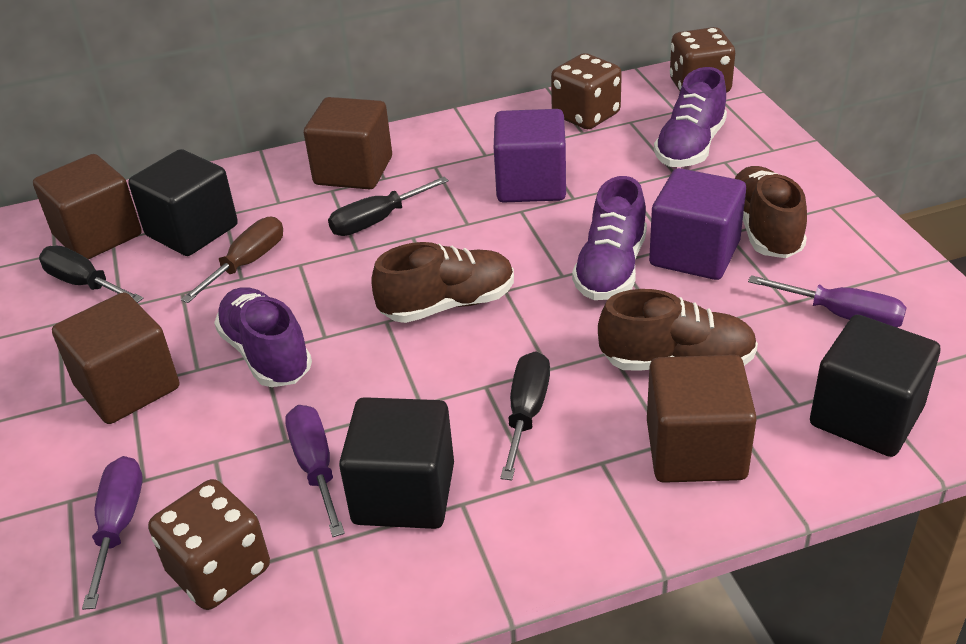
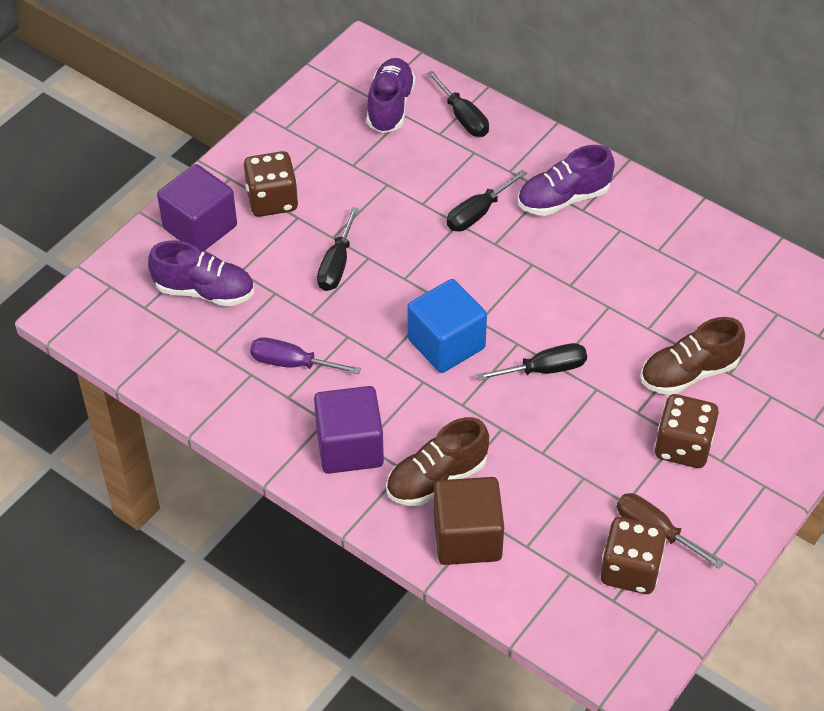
black cube: 3 -> 0
black screwdriver: 3 -> 4
blue cube: 0 -> 1
brown cube: 4 -> 1
brown shoe: 3 -> 2
purple screwdriver: 3 -> 1

